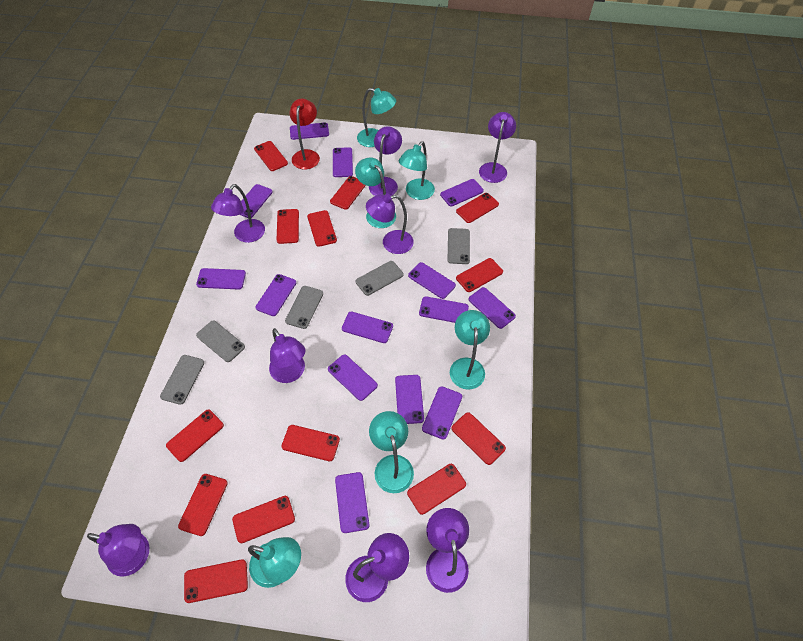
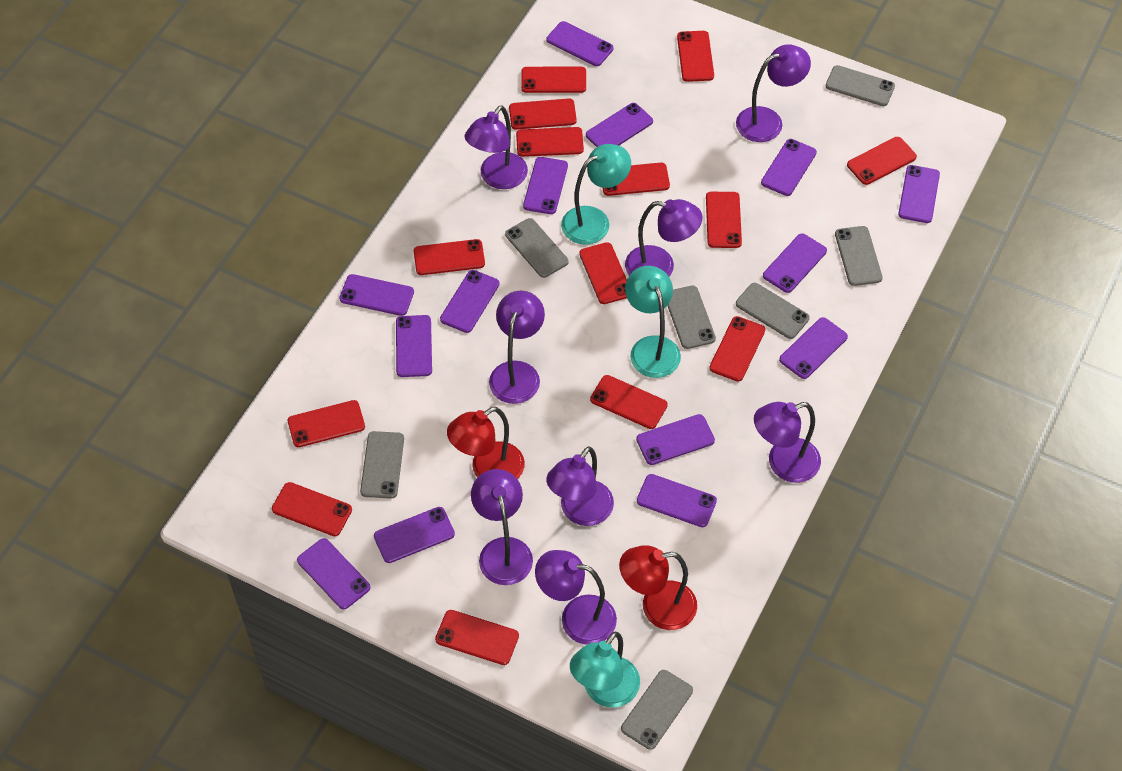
grey phone: 5 -> 7
red lamp: 1 -> 2
red phone: 13 -> 14
turquoise lamp: 6 -> 3

